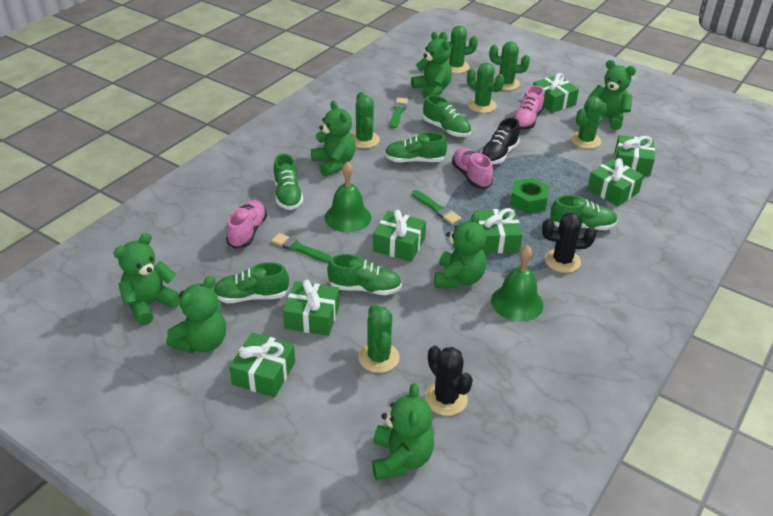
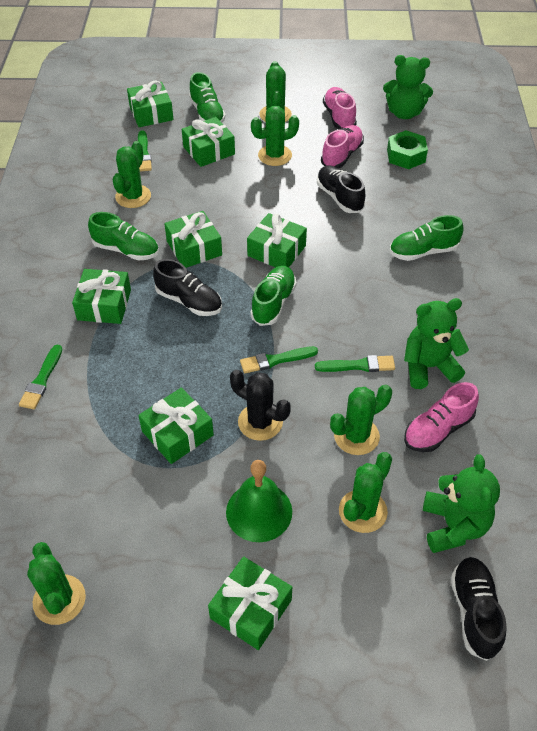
black cactus: 2 -> 1
black shoe: 1 -> 3
green bell: 2 -> 1
green brush: 3 -> 4
green shoe: 6 -> 4
green teddy bear: 7 -> 3

